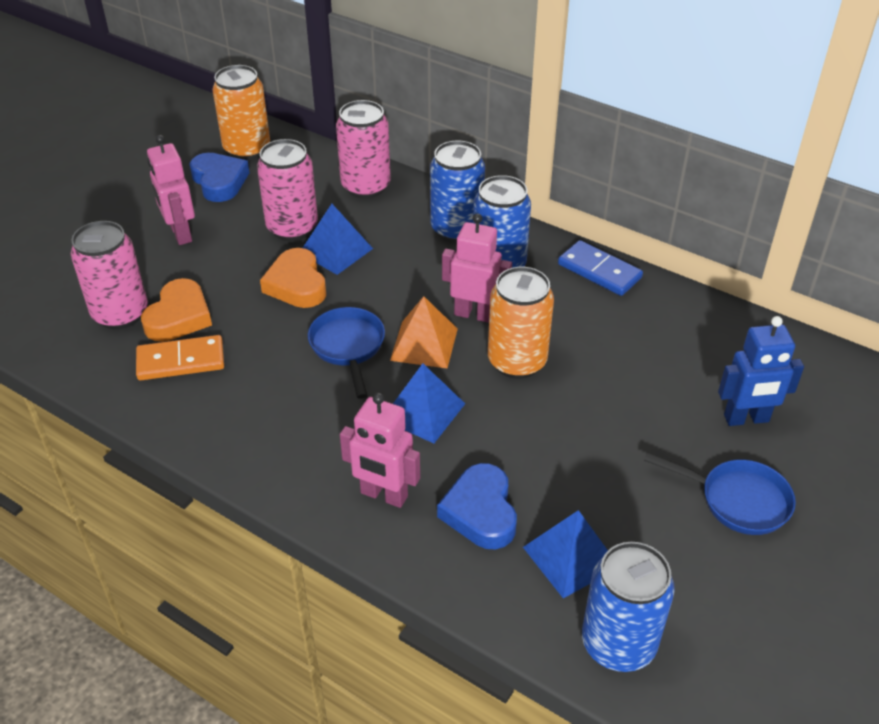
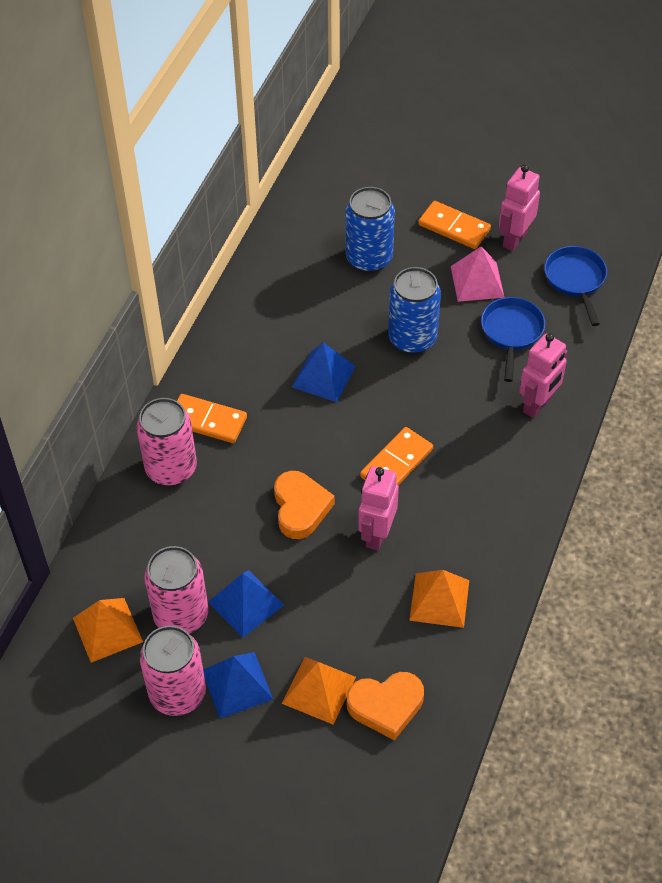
blue can: 3 -> 2
blue domino: 1 -> 0
blue heart: 2 -> 0
blue robot: 1 -> 0
orange can: 2 -> 0
orange domino: 1 -> 3
orange pyramid: 1 -> 3
pink pyramid: 0 -> 1

